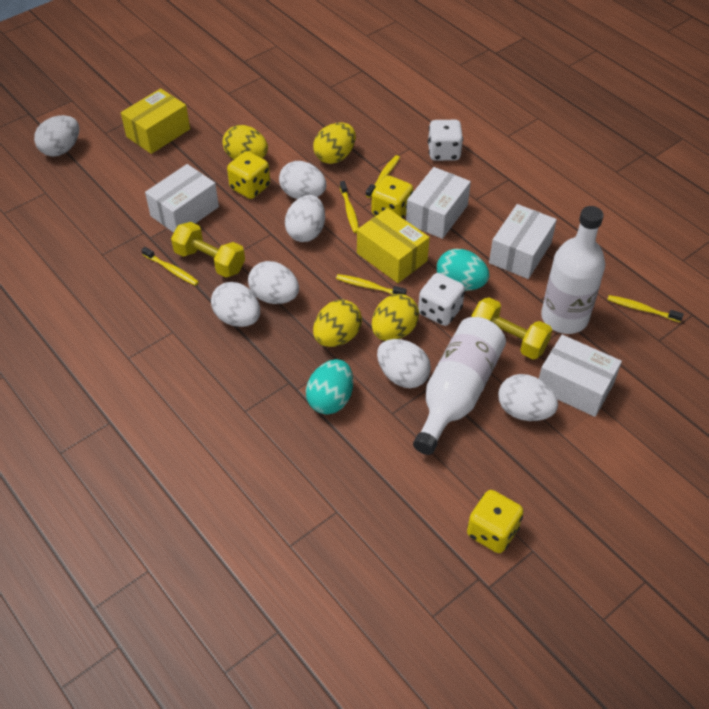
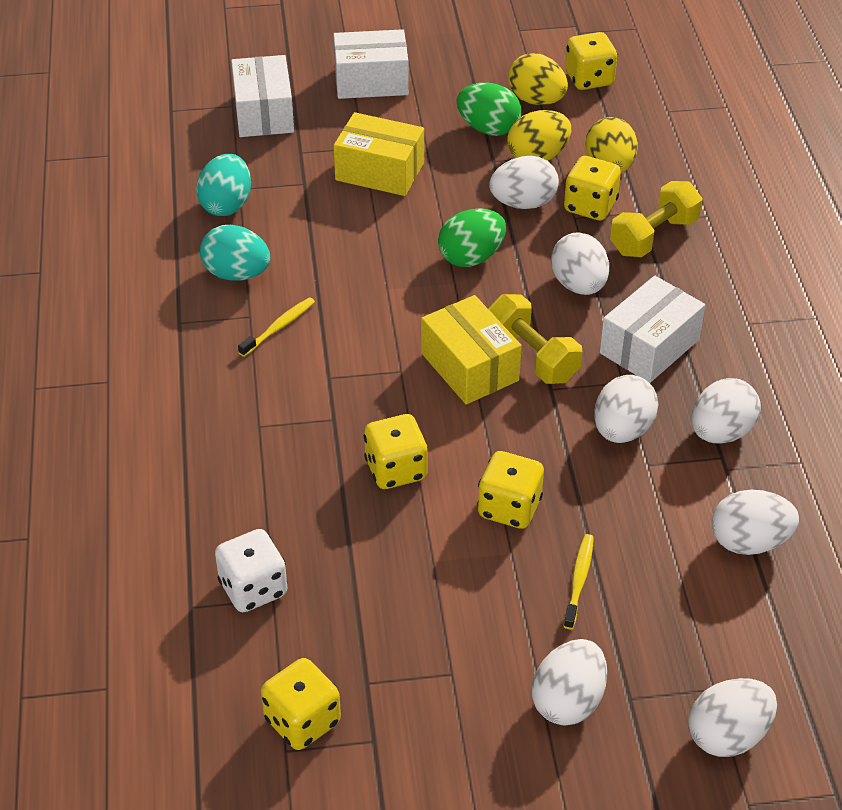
green egg: 0 -> 2
white bottle: 2 -> 0
white box: 4 -> 3
white dice: 2 -> 1
yellow dice: 3 -> 5
yellow egg: 4 -> 3
yellow toothbrush: 5 -> 2

